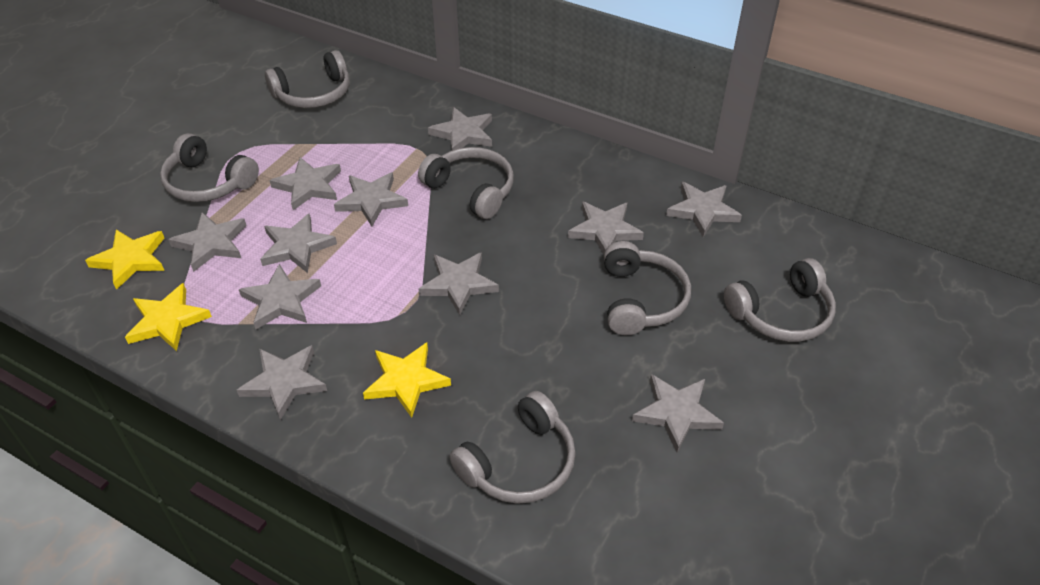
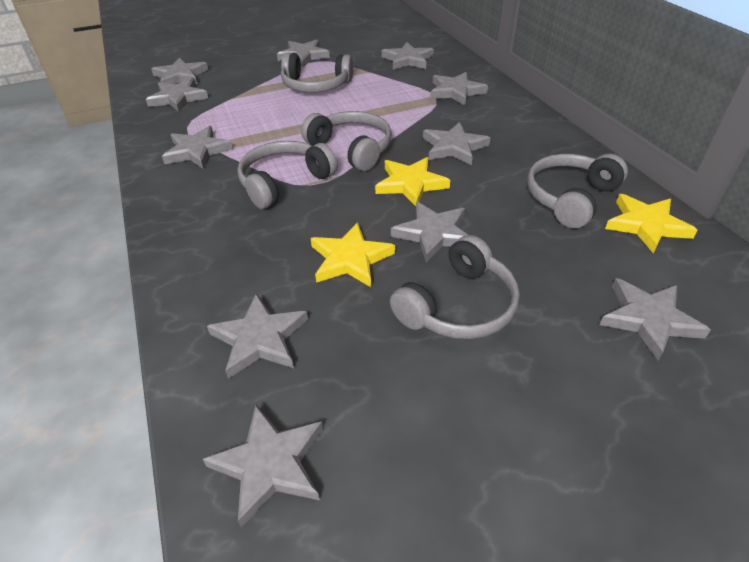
grey headphones: 6 -> 5

